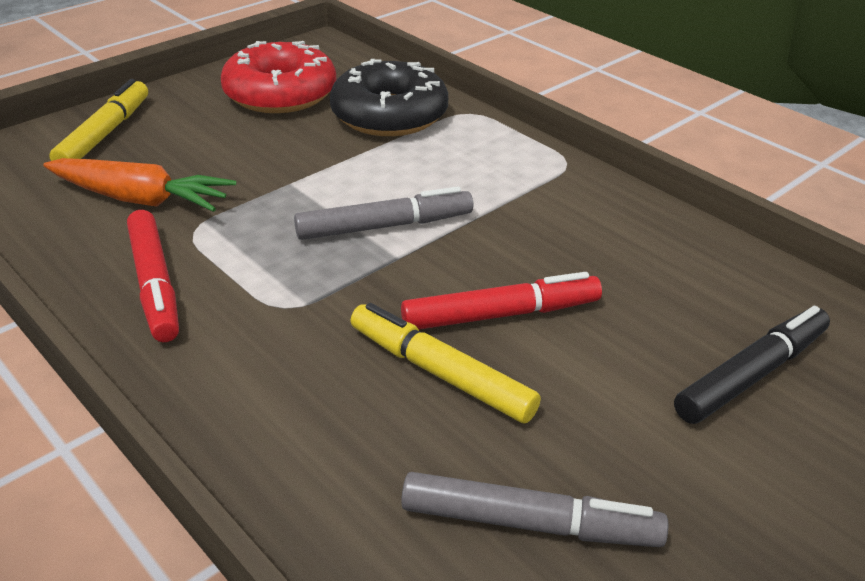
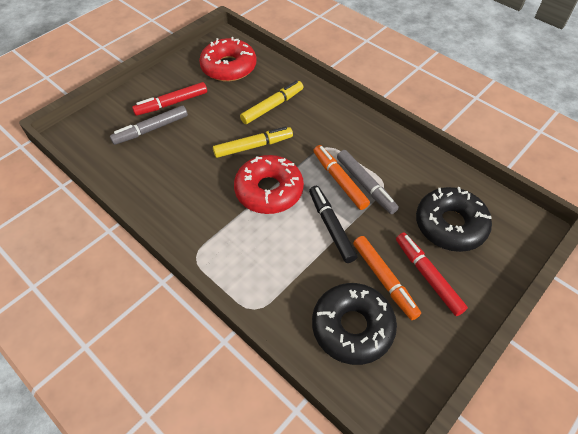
black donut: 1 -> 2
orange carrot: 1 -> 0
orange marker: 0 -> 2
red donut: 1 -> 2

